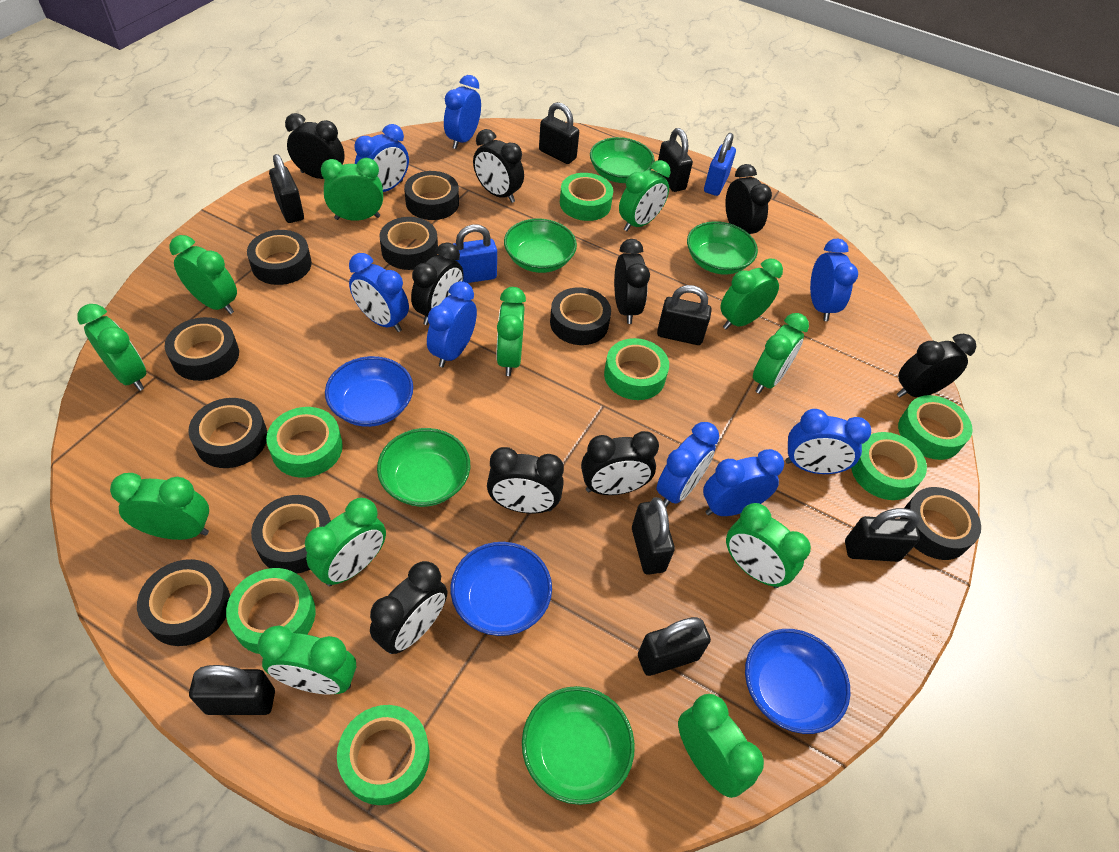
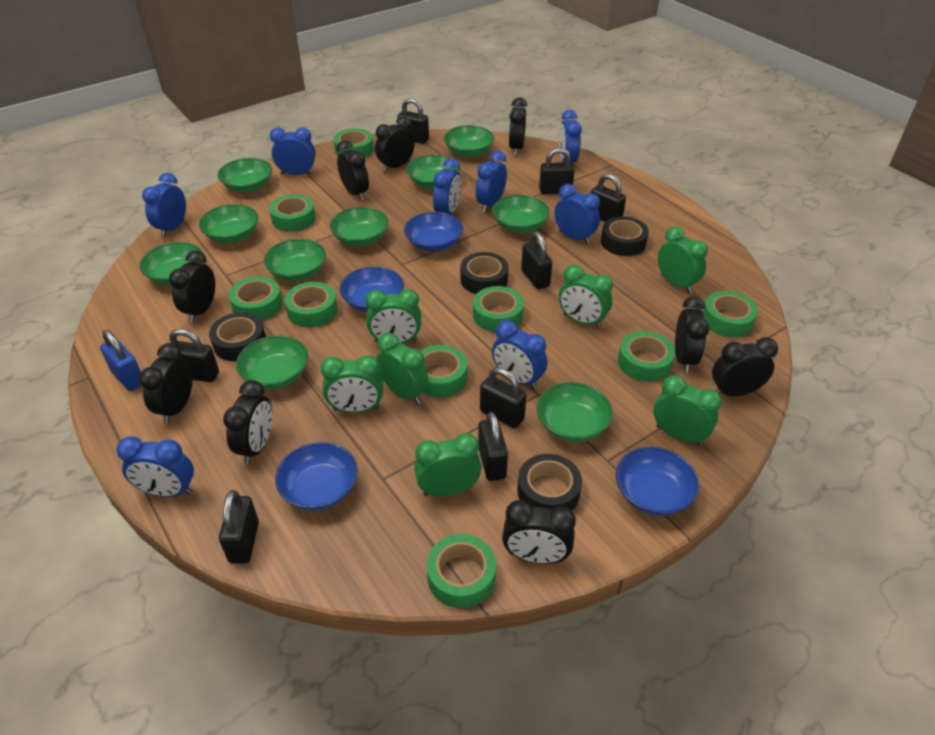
black tape: 9 -> 4
blue bowl: 3 -> 4
blue padlock: 2 -> 1
green bowl: 5 -> 10
green clock: 12 -> 7
green tape: 7 -> 9

